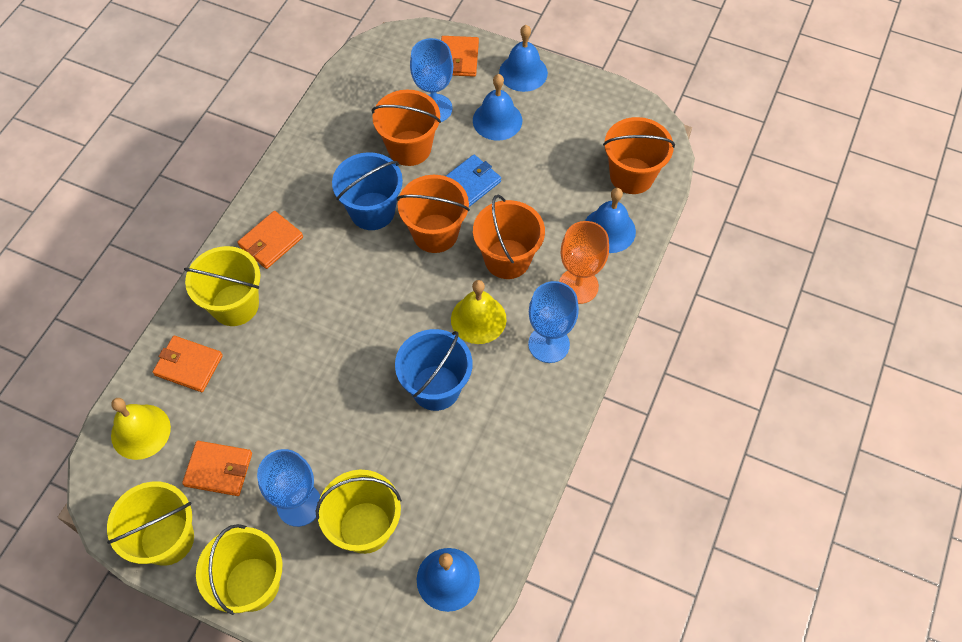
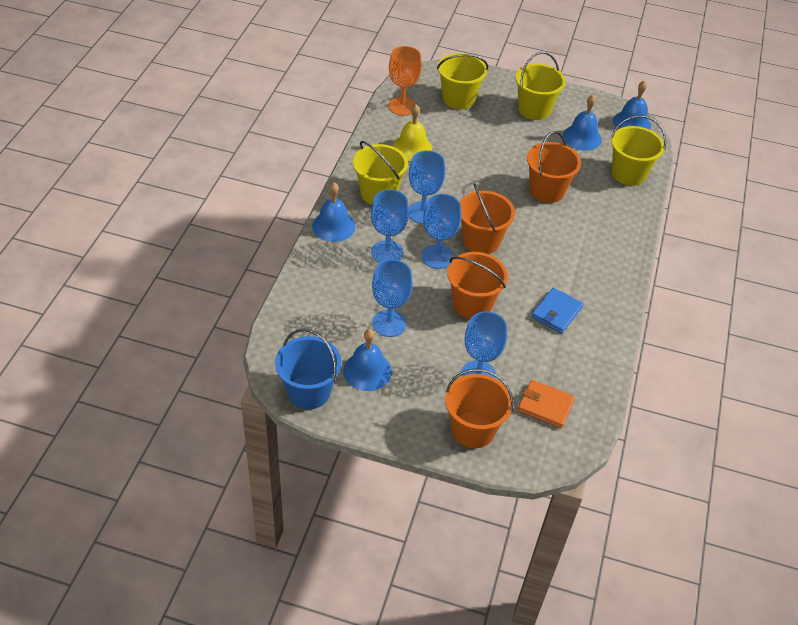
blue bucket: 2 -> 1
blue goblet: 3 -> 5
orange wallet: 4 -> 1
yellow bell: 2 -> 1

